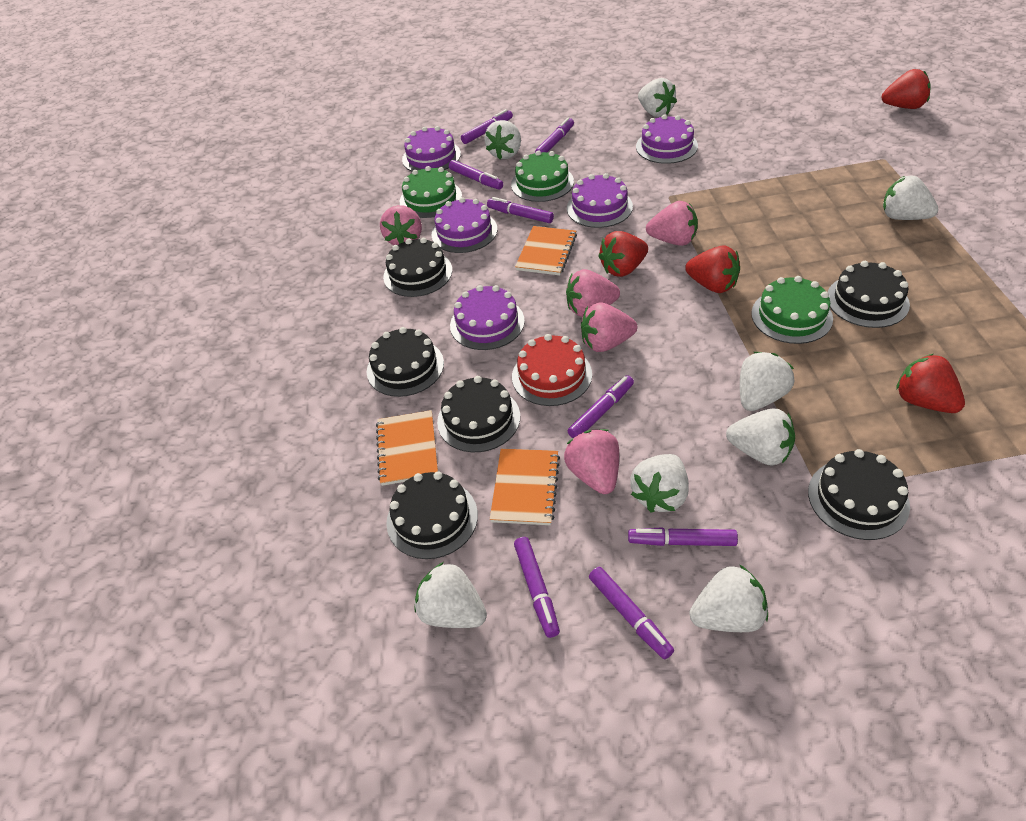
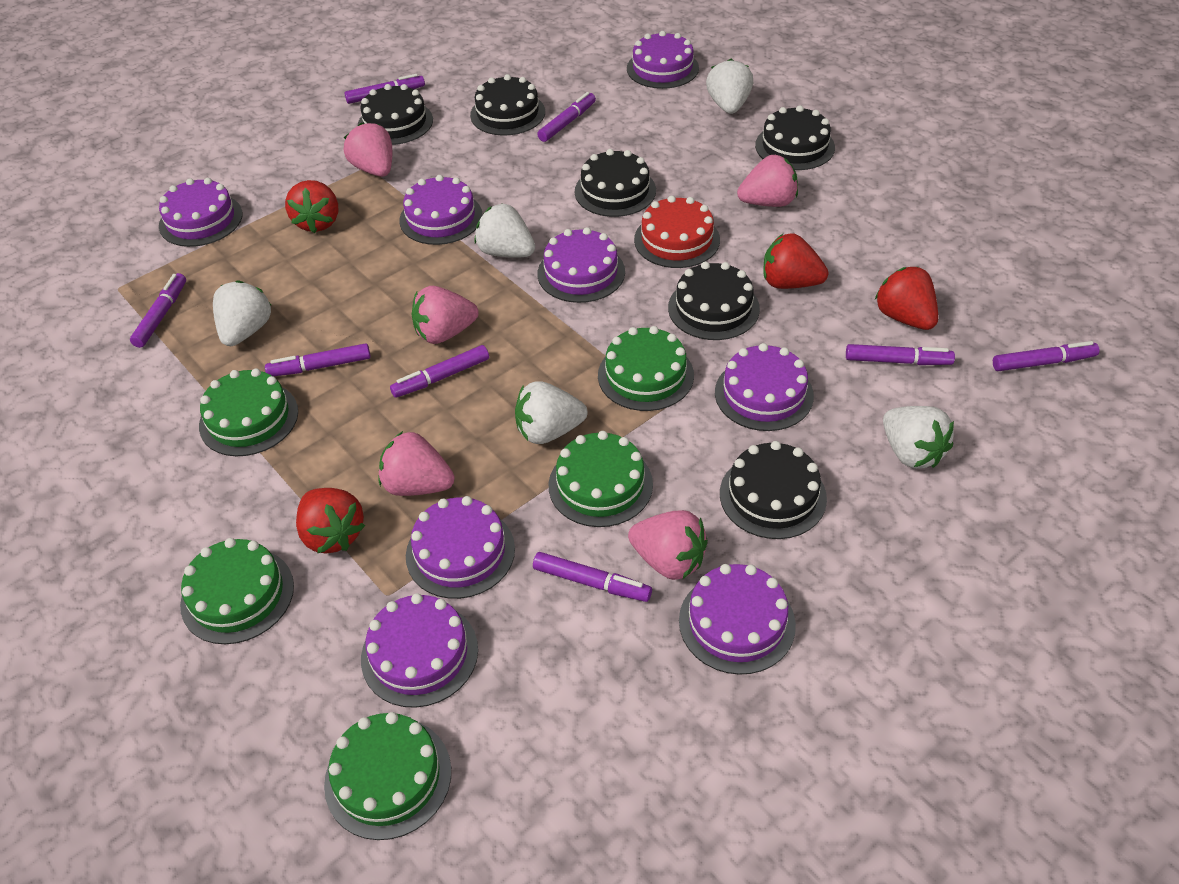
green cake: 3 -> 5
orange notebook: 3 -> 0
purple cake: 5 -> 8
white strawberry: 8 -> 5

